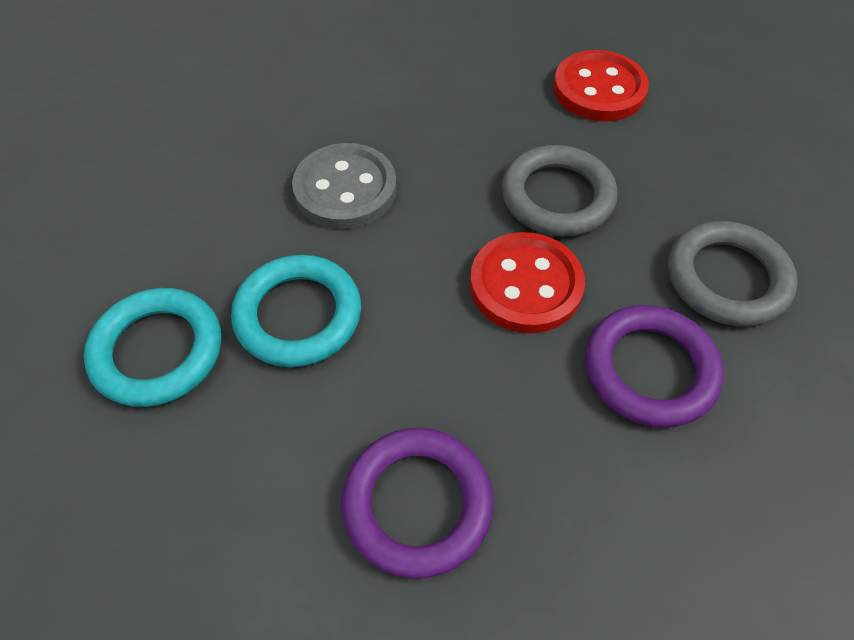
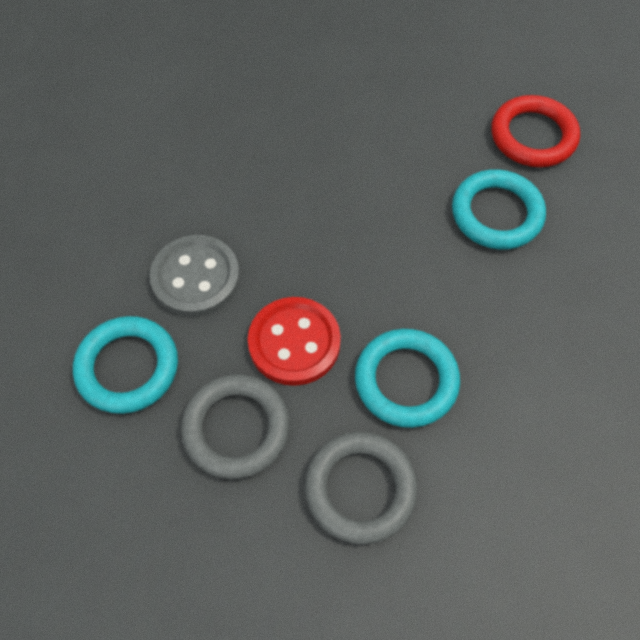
purple ring: 2 -> 0
red button: 2 -> 1
red ring: 0 -> 1
turquoise ring: 2 -> 3

